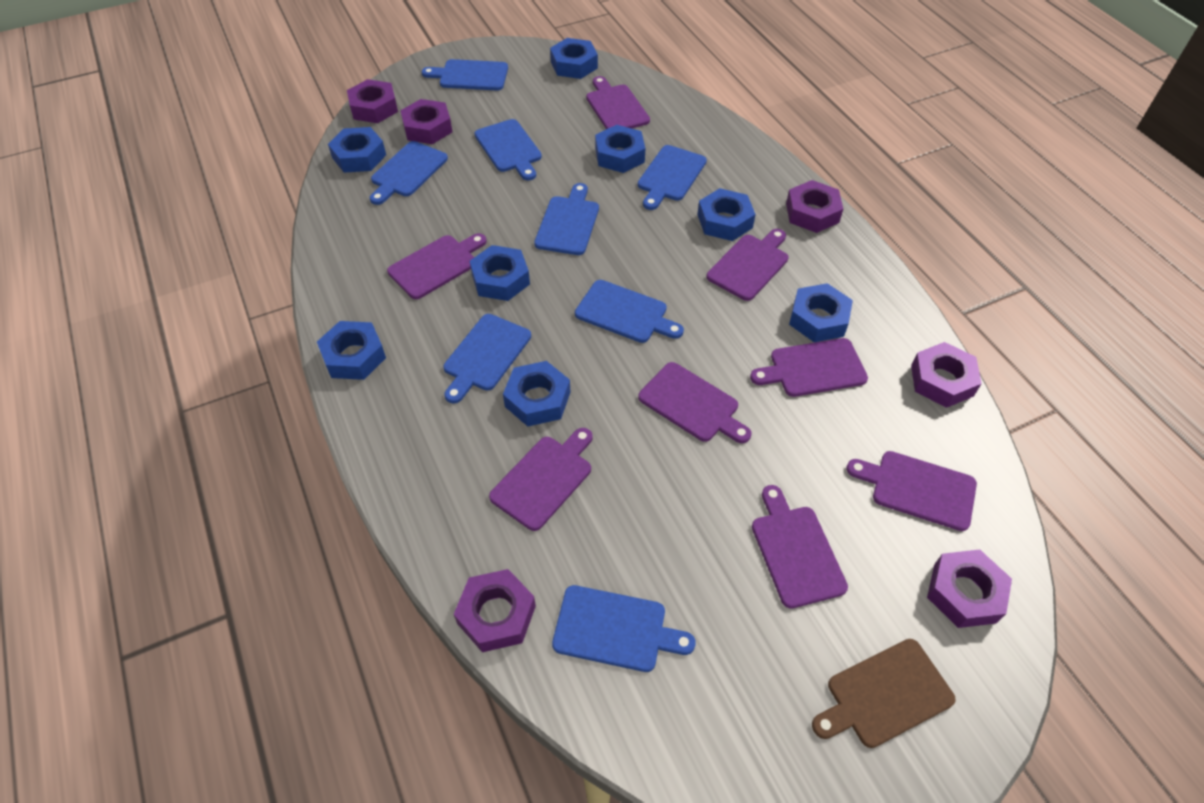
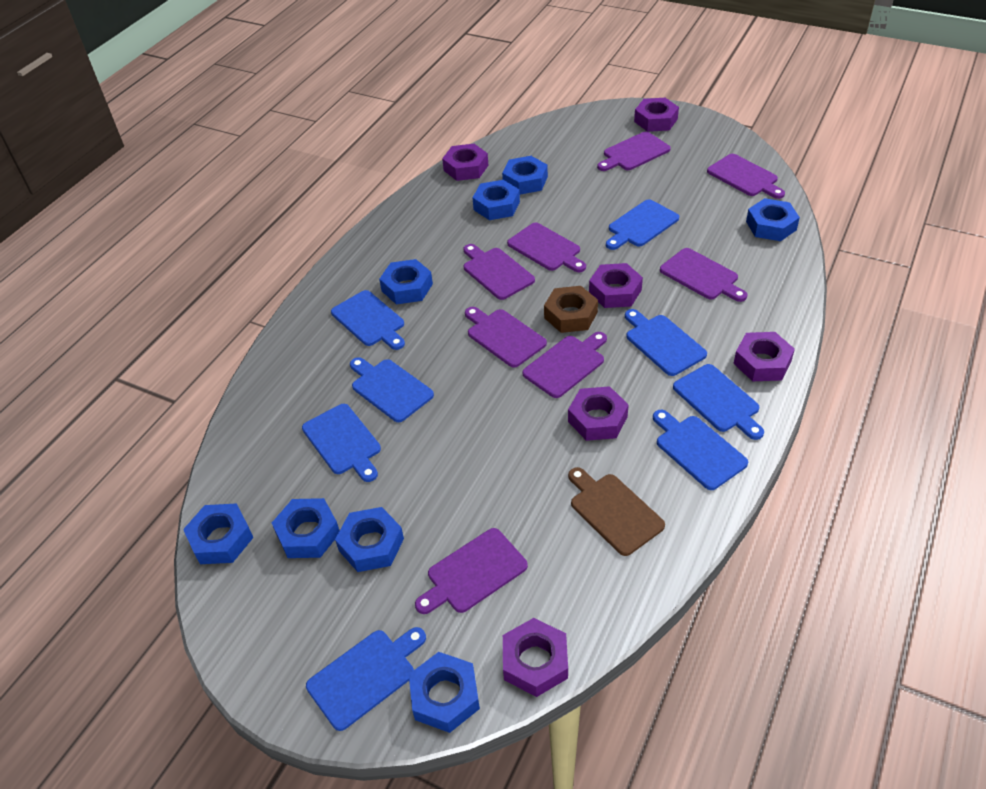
brown nut: 0 -> 1

